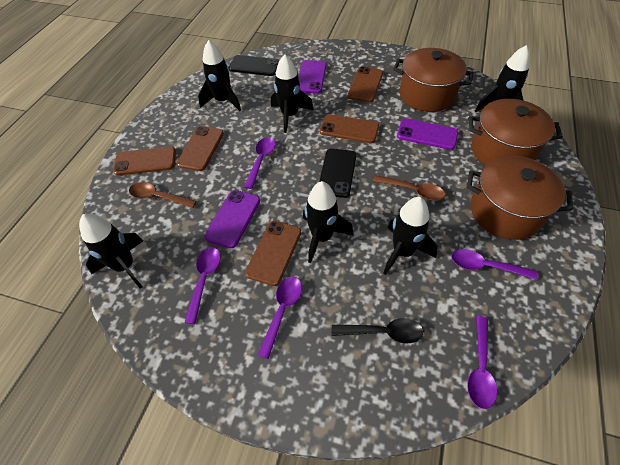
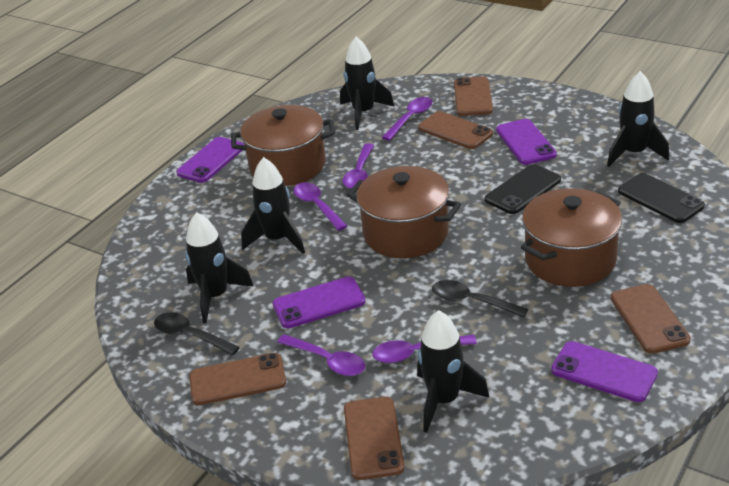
black rocket: 6 -> 5
black spoon: 1 -> 2
brown spoon: 2 -> 0
purple phone: 3 -> 4

